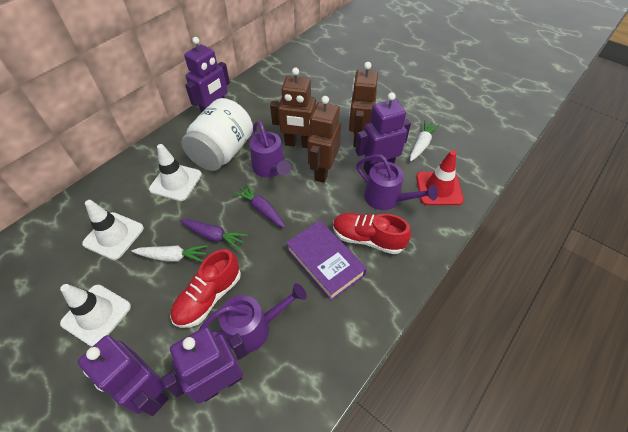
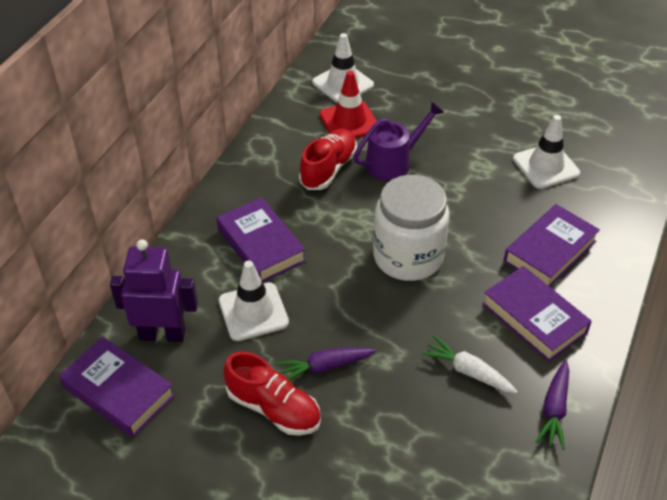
brown robot: 3 -> 0
purple book: 1 -> 4
purple robot: 4 -> 1
purple watering can: 3 -> 1
white carrot: 2 -> 1

